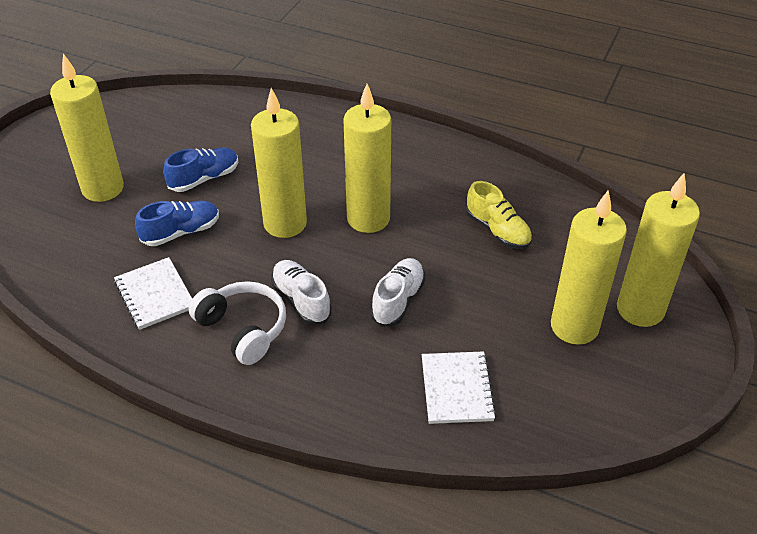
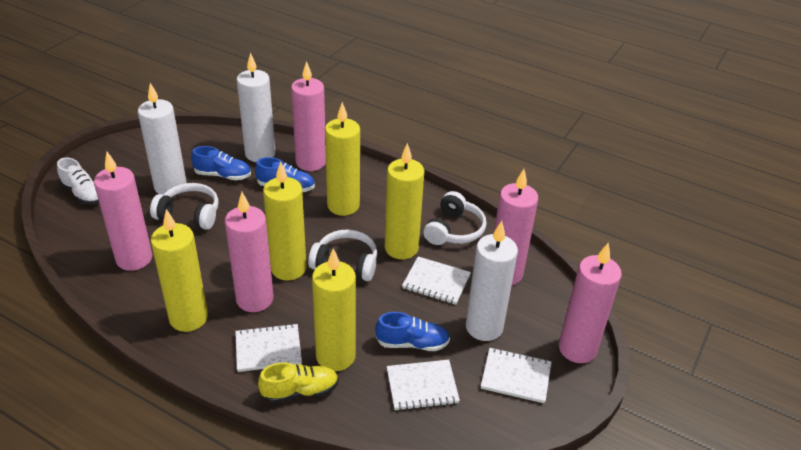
blue shoe: 2 -> 3
pink candle: 0 -> 5
white candle: 0 -> 3
white headphones: 1 -> 3
white notebook: 2 -> 4
white shoe: 2 -> 1

